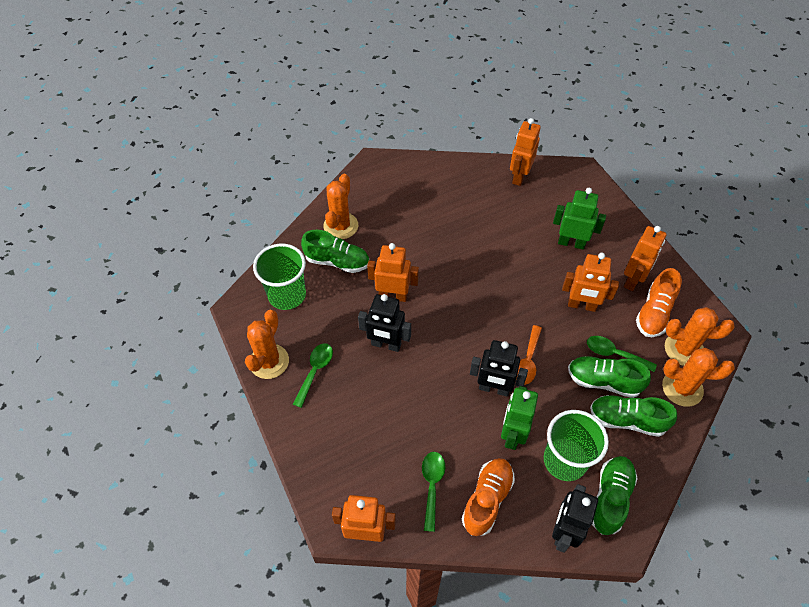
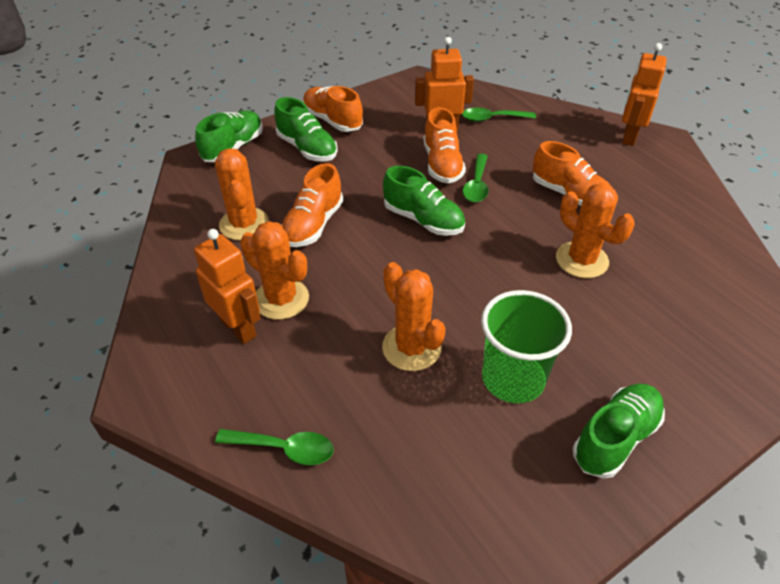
black robot: 3 -> 0
green cup: 2 -> 1
green robot: 2 -> 0
orange robot: 5 -> 3
orange shoe: 2 -> 4
orange spoon: 1 -> 0

